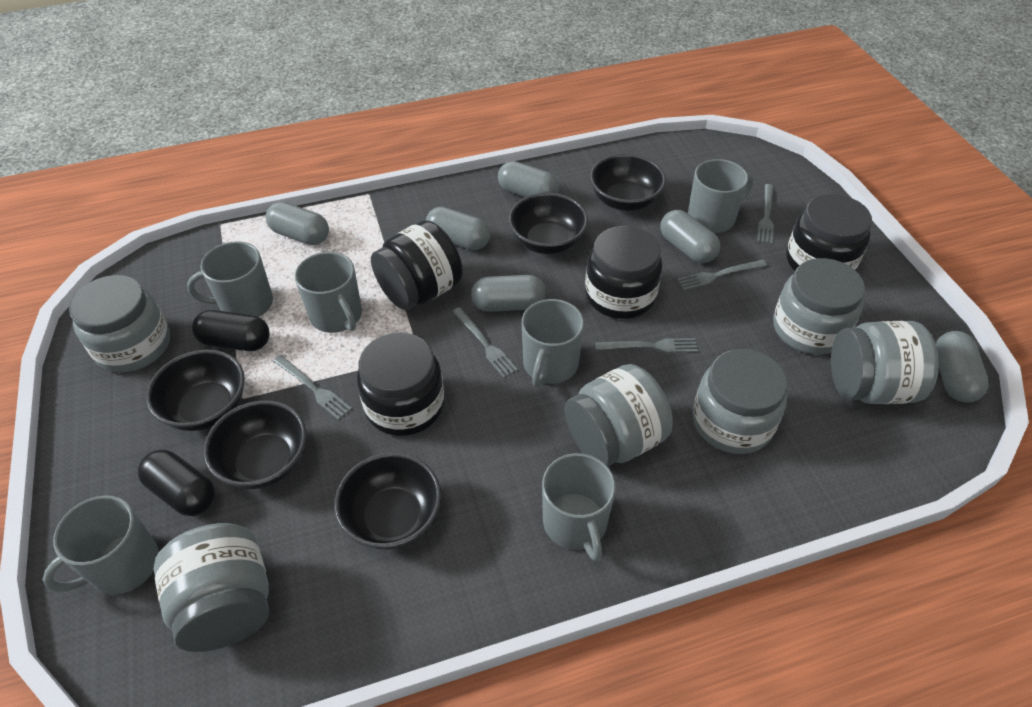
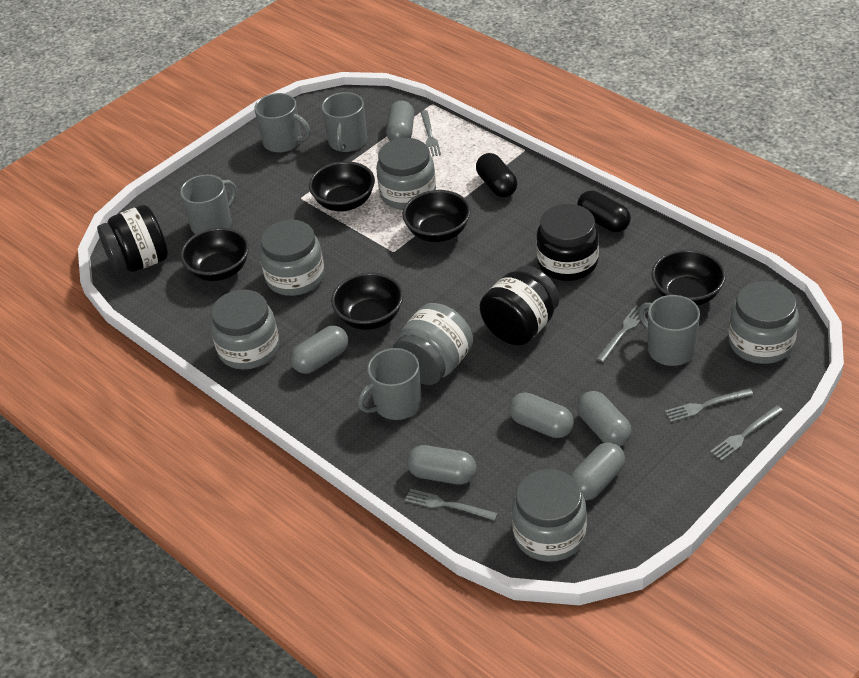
black jar: 4 -> 3
grey mug: 6 -> 5

